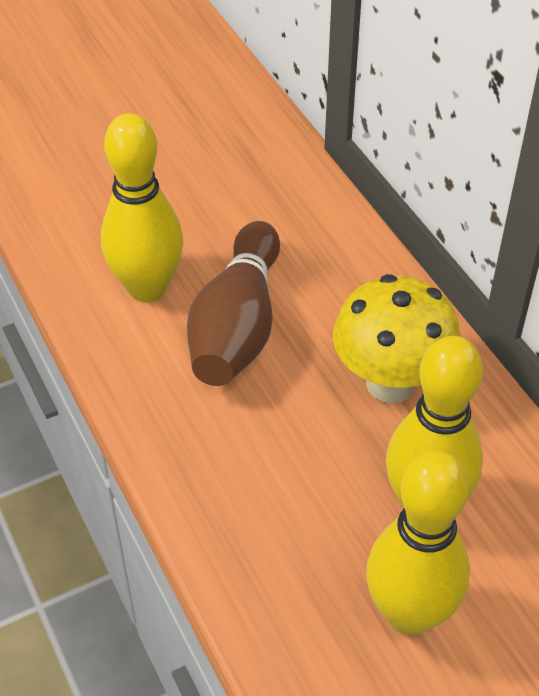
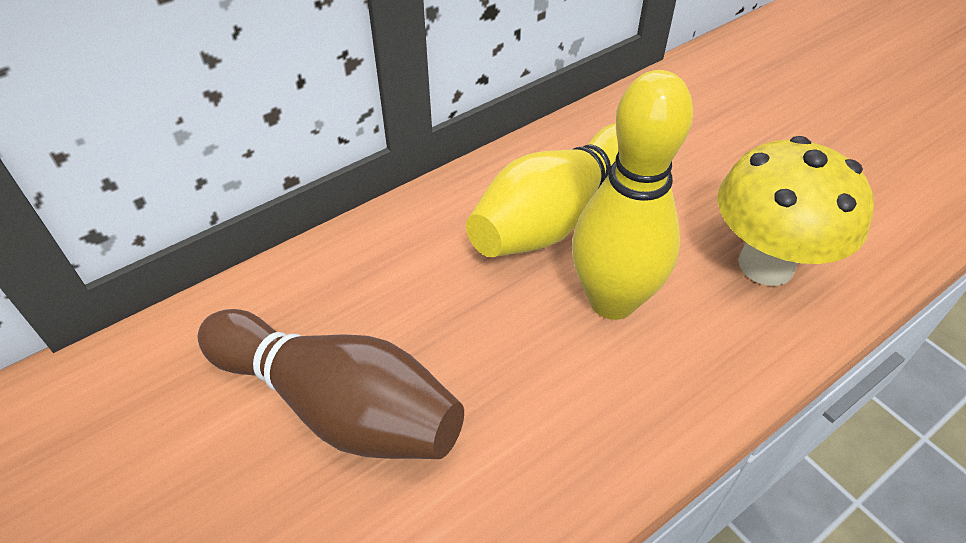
yellow bowling pin: 3 -> 2

